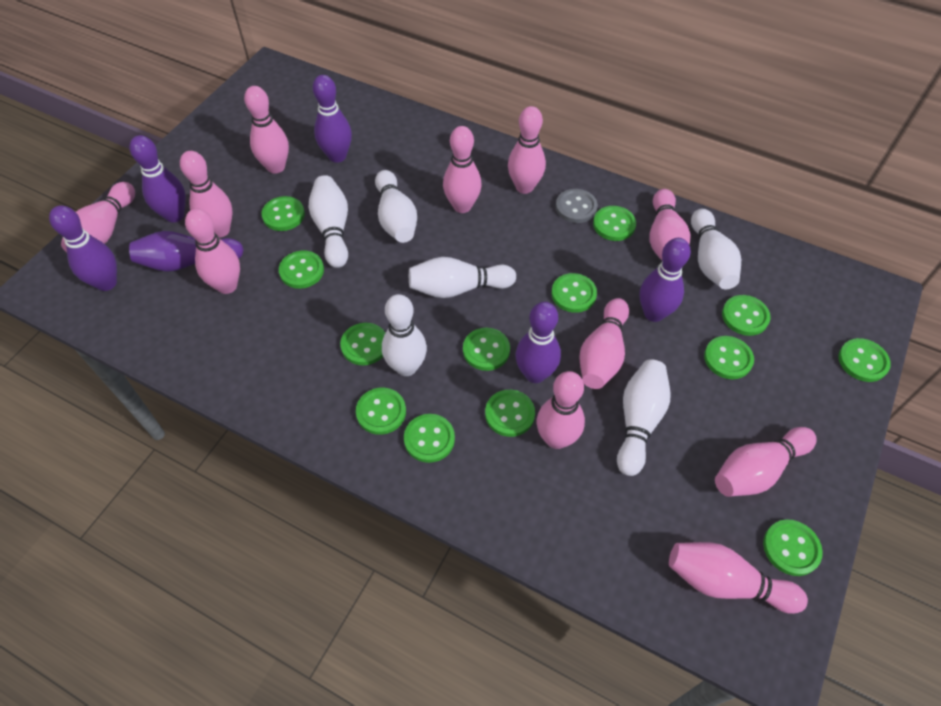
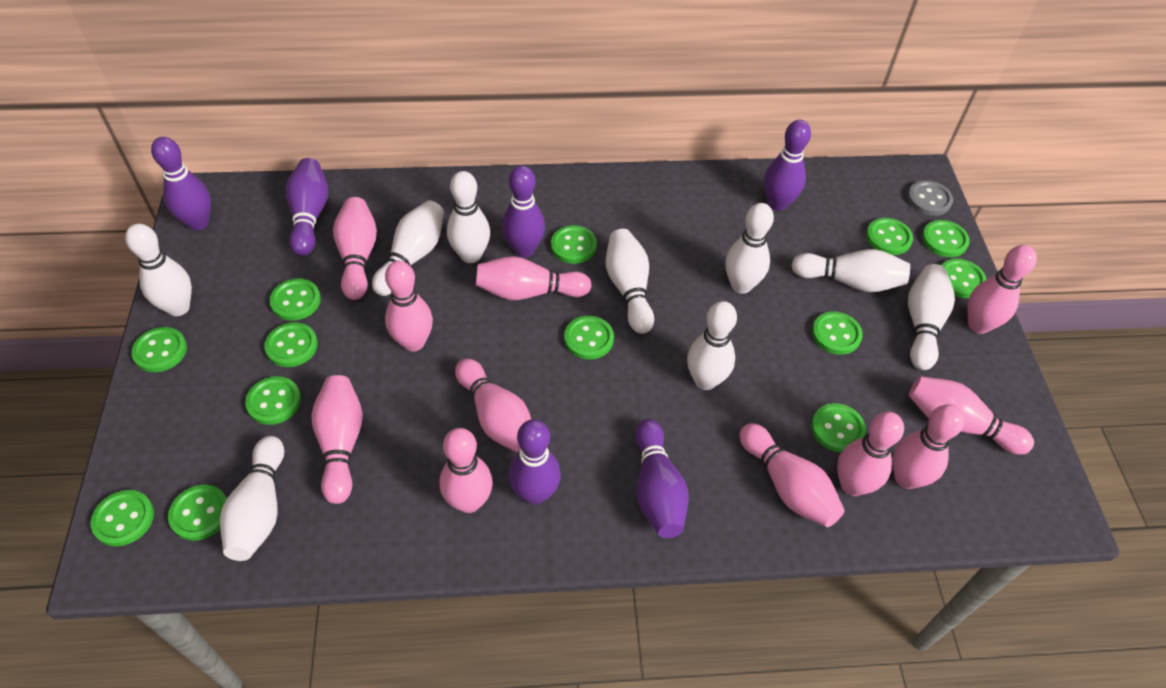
white bowling pin: 6 -> 9

